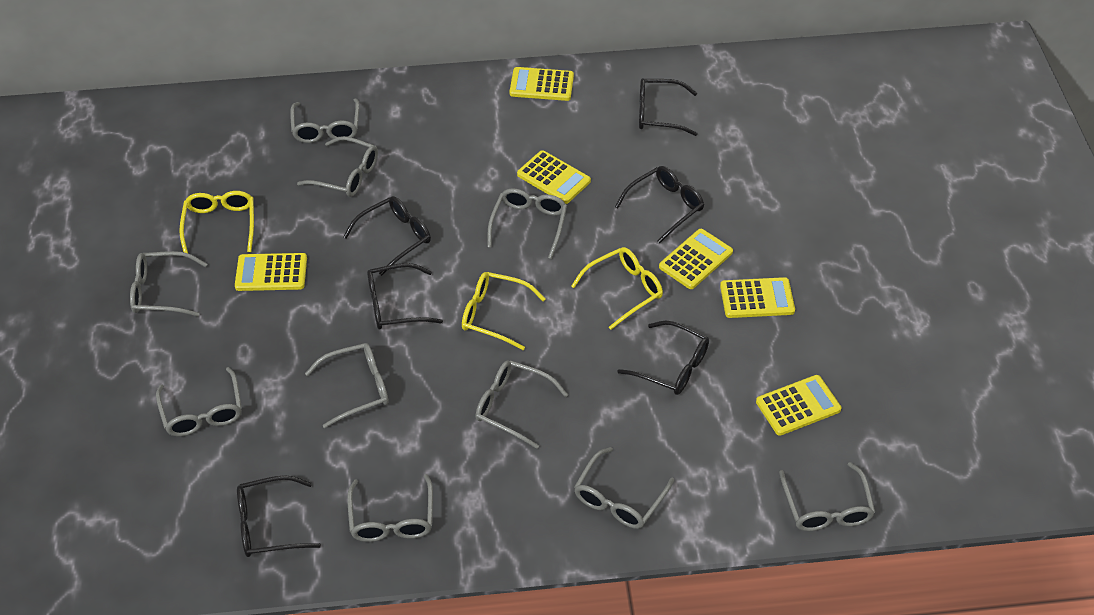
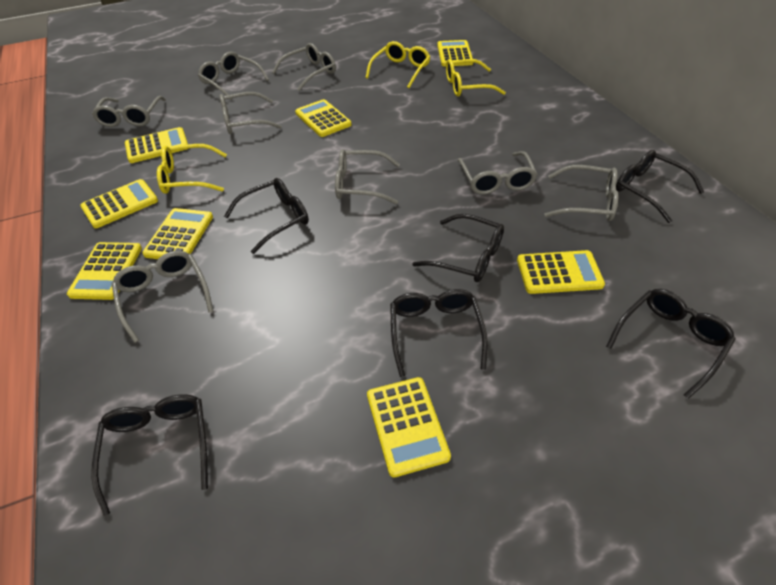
grey glasses: 10 -> 8
yellow calculator: 6 -> 8

